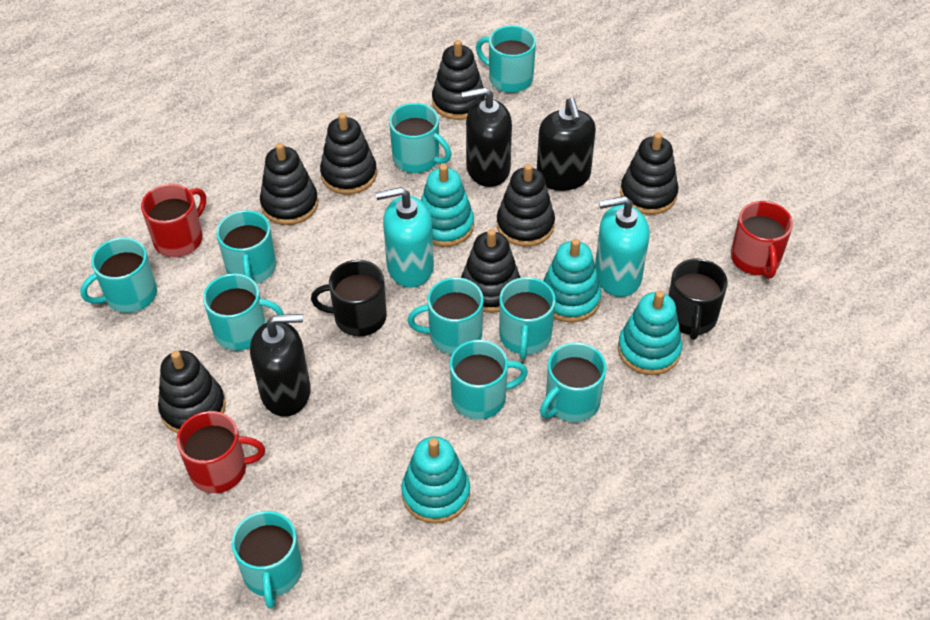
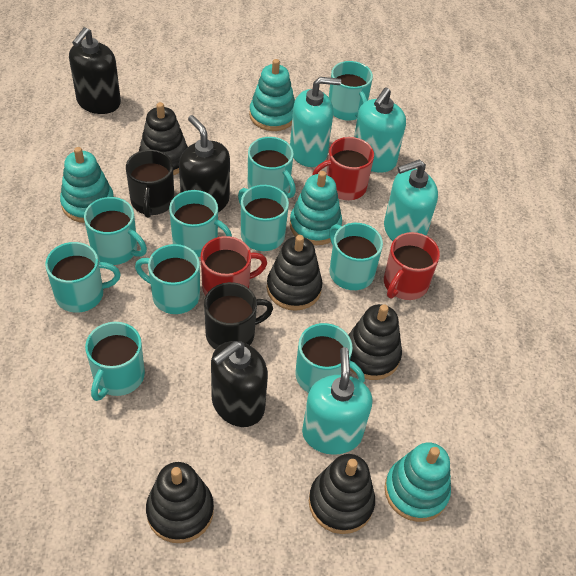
black stacking toy: 7 -> 5
turquoise soap dispenser: 2 -> 4

